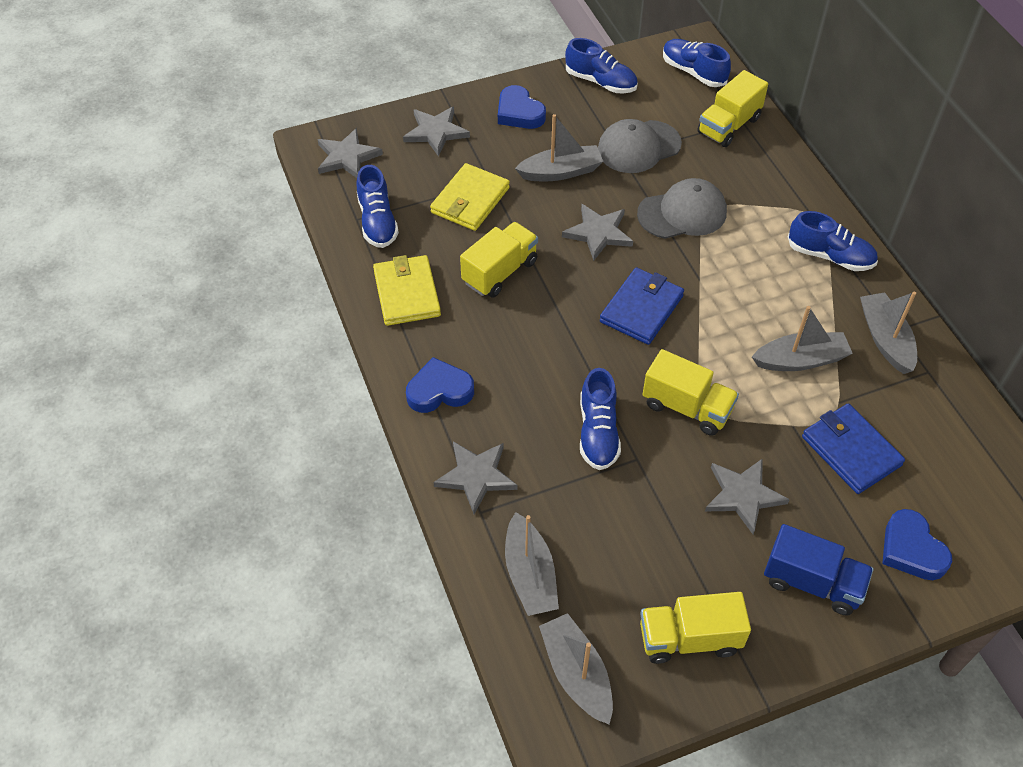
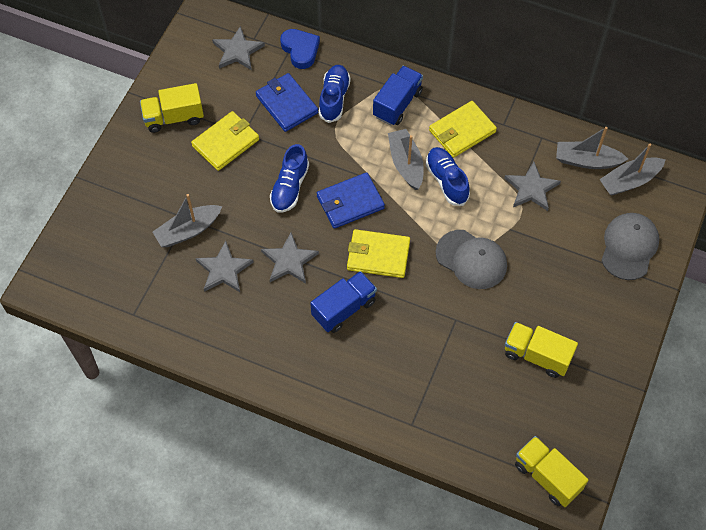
blue heart: 3 -> 1
blue shoe: 5 -> 3
blue truck: 1 -> 2
grey boat: 5 -> 4
grey star: 5 -> 4
yellow truck: 4 -> 3
yellow wallet: 2 -> 3

